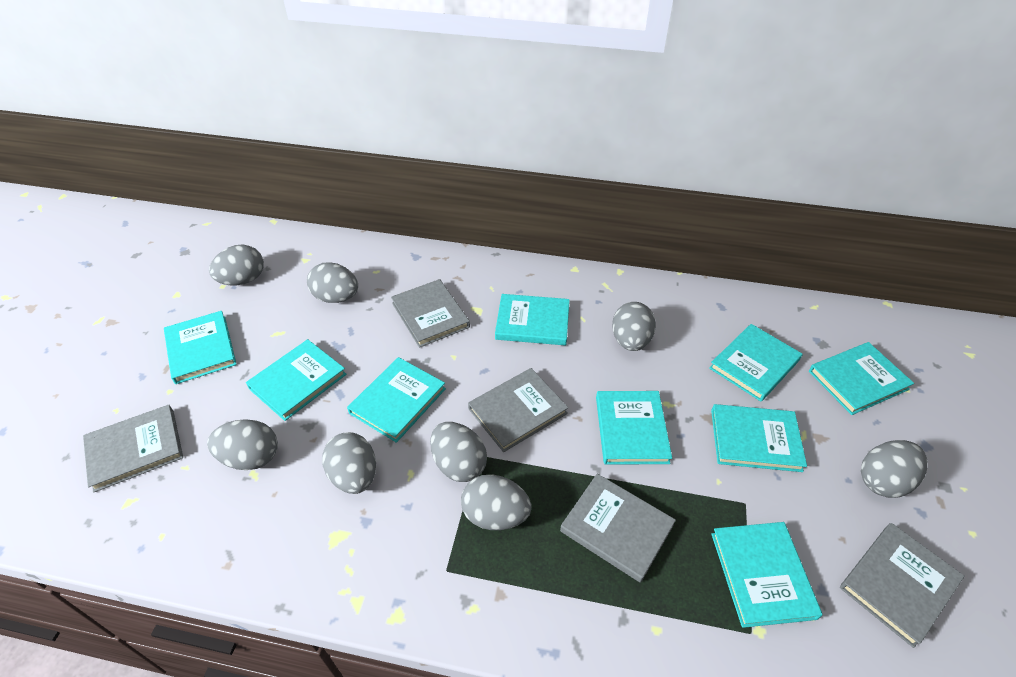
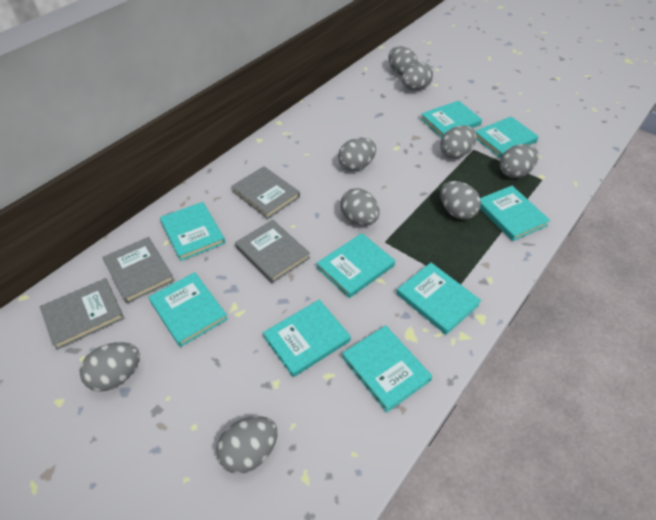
grey book: 5 -> 4
grey egg: 8 -> 9

